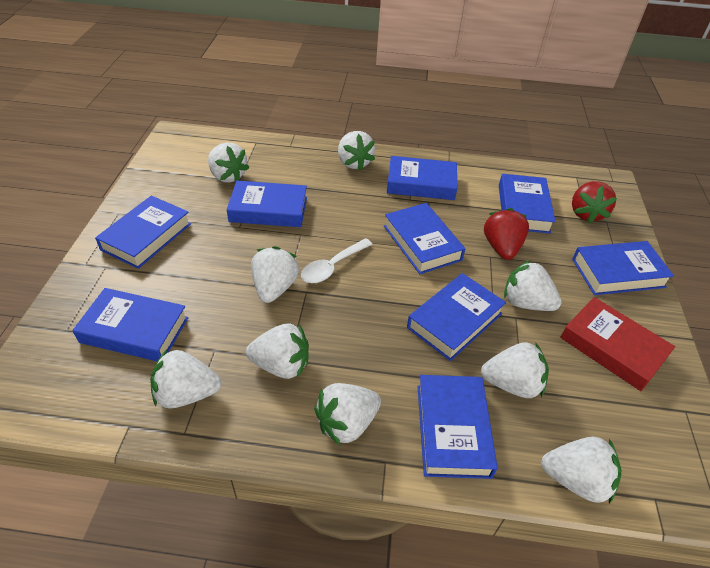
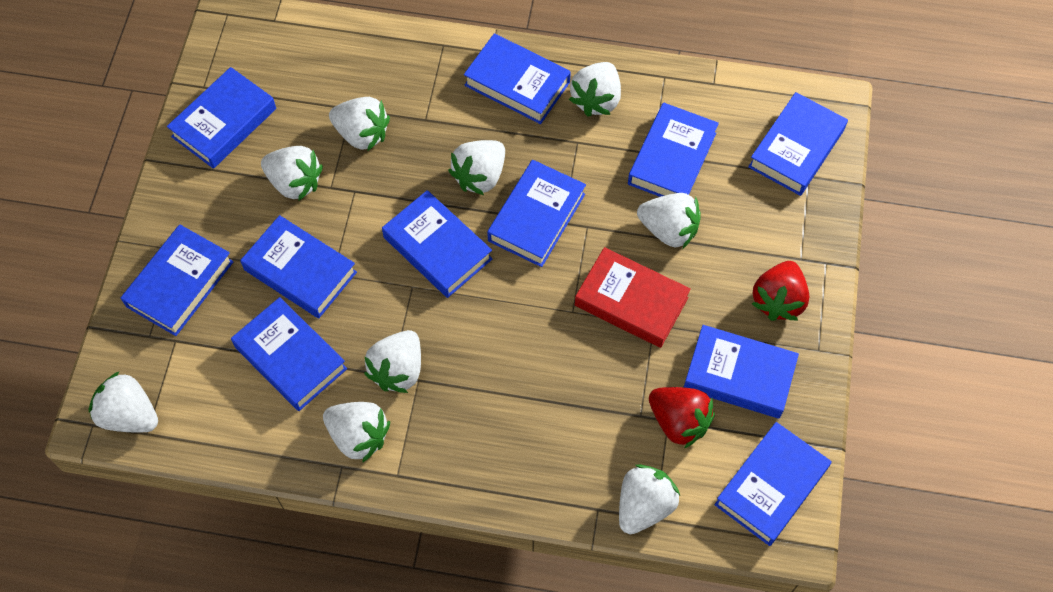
blue book: 9 -> 11
white spoon: 1 -> 0

